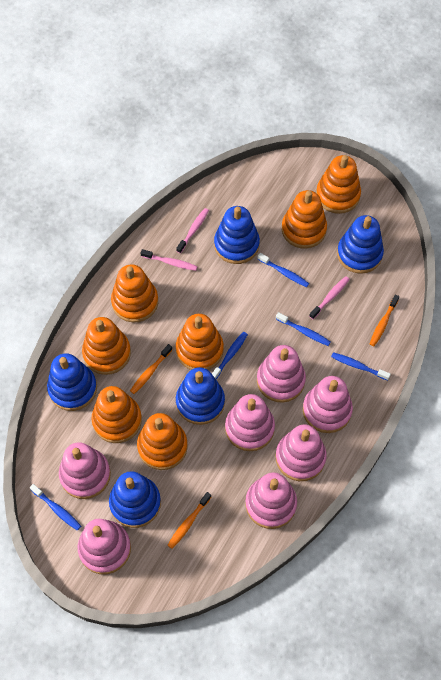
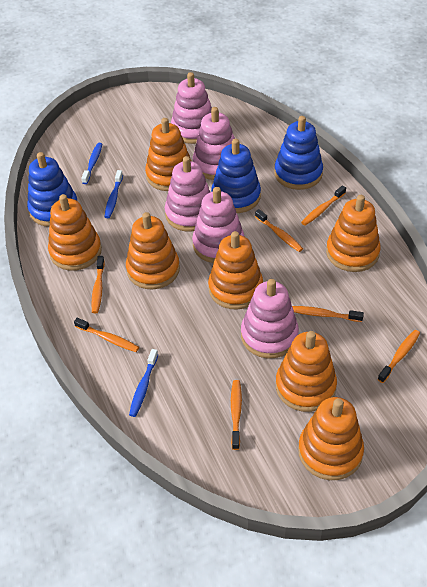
blue stacking toy: 5 -> 3
blue toothbrush: 5 -> 3
orange toothbrush: 3 -> 7
pink stacking toy: 7 -> 5
pink toothbrush: 3 -> 0

